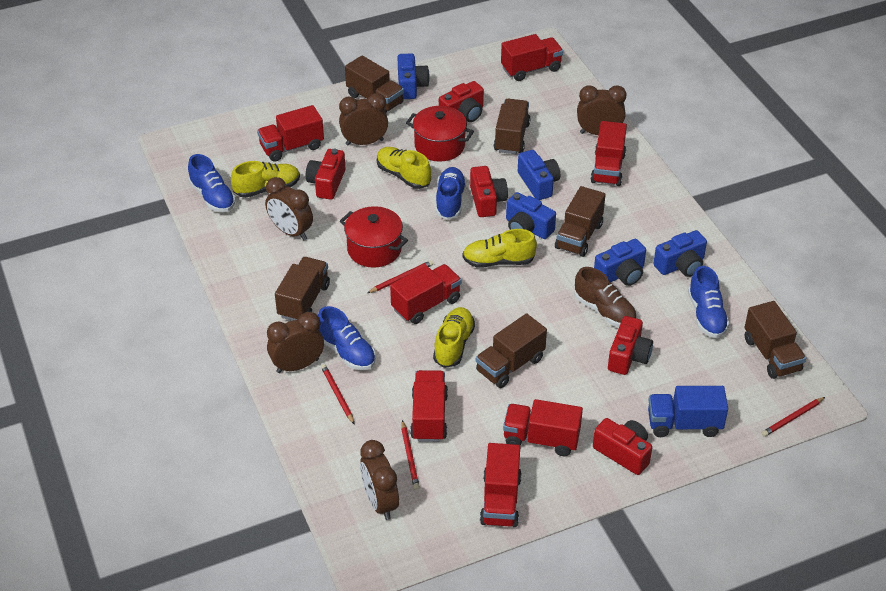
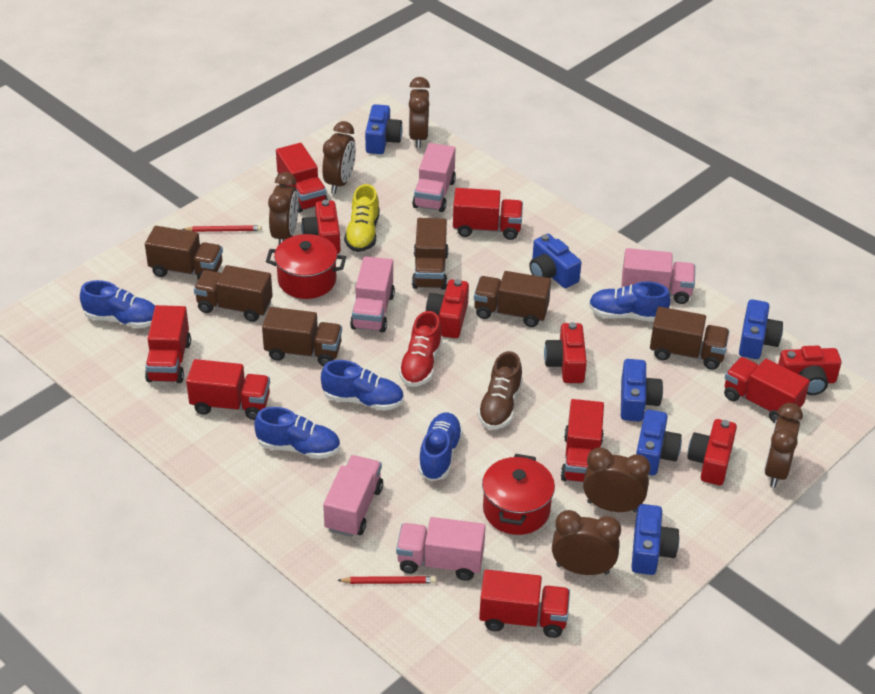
blue camera: 5 -> 6
blue shoe: 4 -> 5
blue truck: 1 -> 0
brown clock: 5 -> 6
pink truck: 0 -> 5
red pencil: 4 -> 2
red shoe: 0 -> 1
yellow shoe: 4 -> 1

